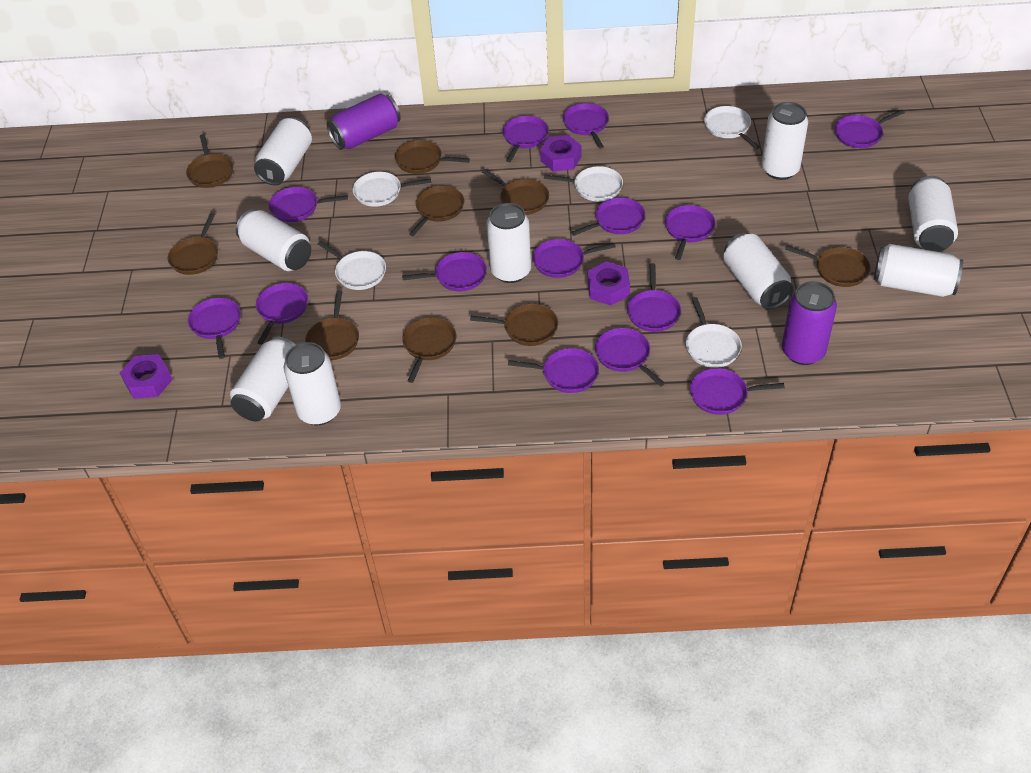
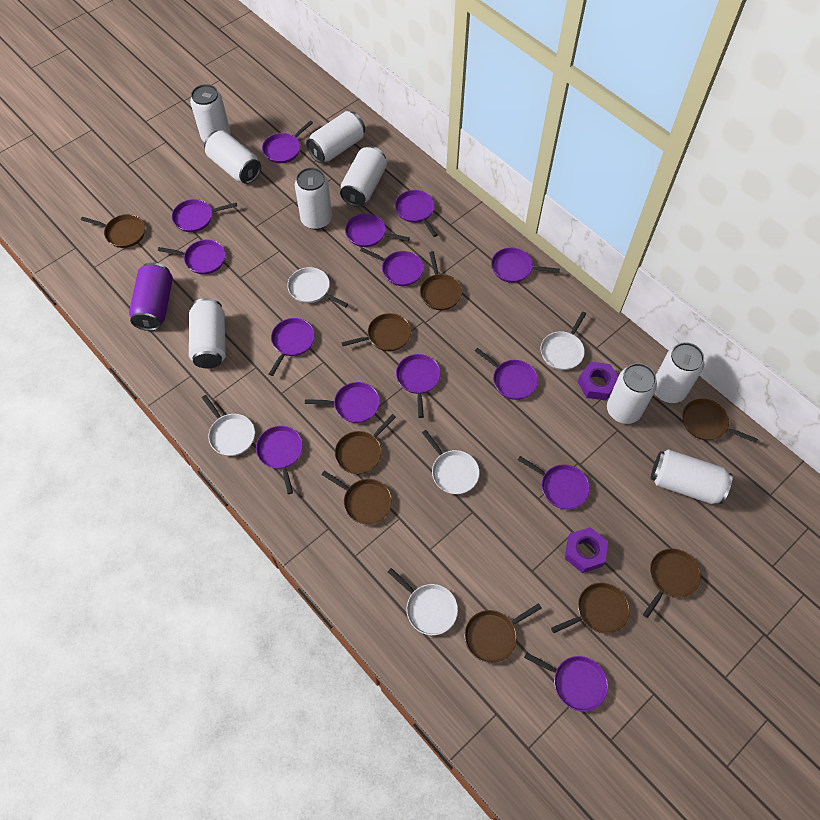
purple can: 2 -> 1
purple nut: 3 -> 2

